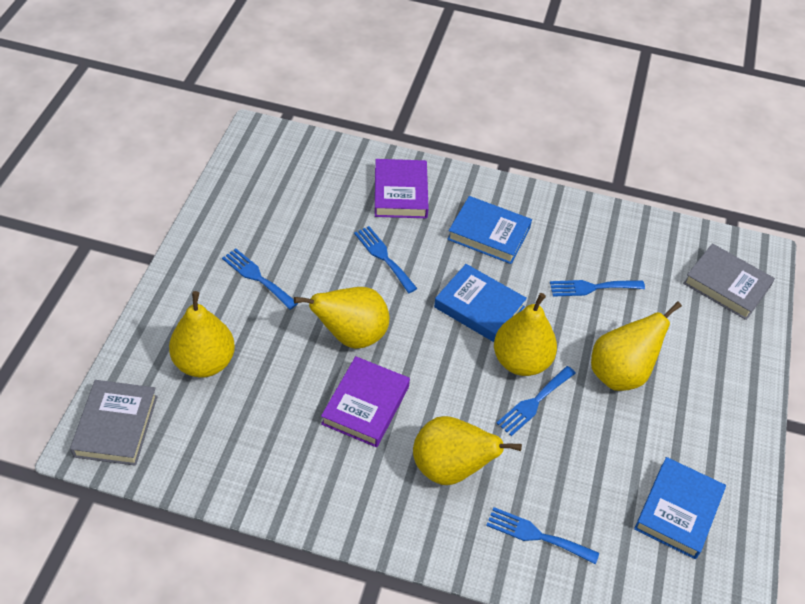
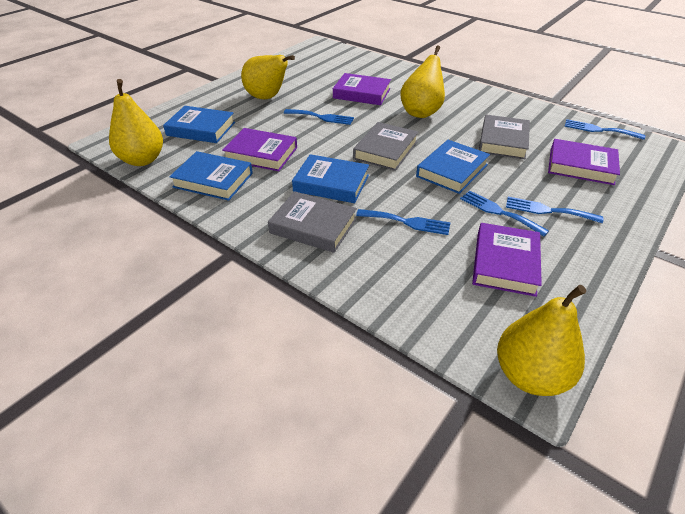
blue book: 3 -> 4
grey book: 2 -> 3
purple book: 2 -> 4
yellow pear: 5 -> 4

